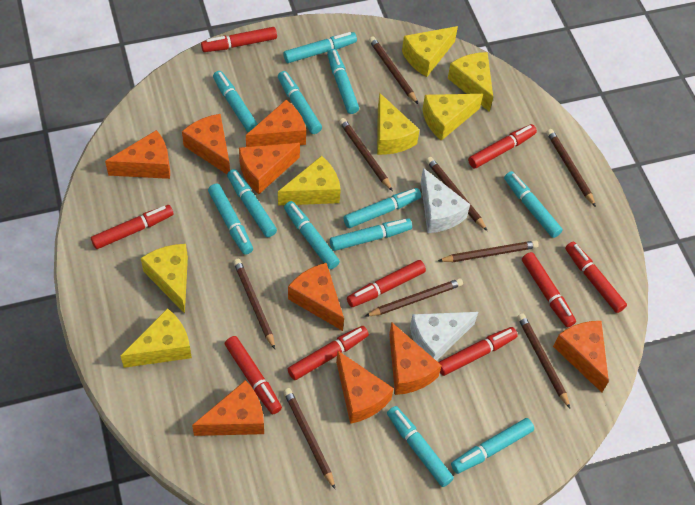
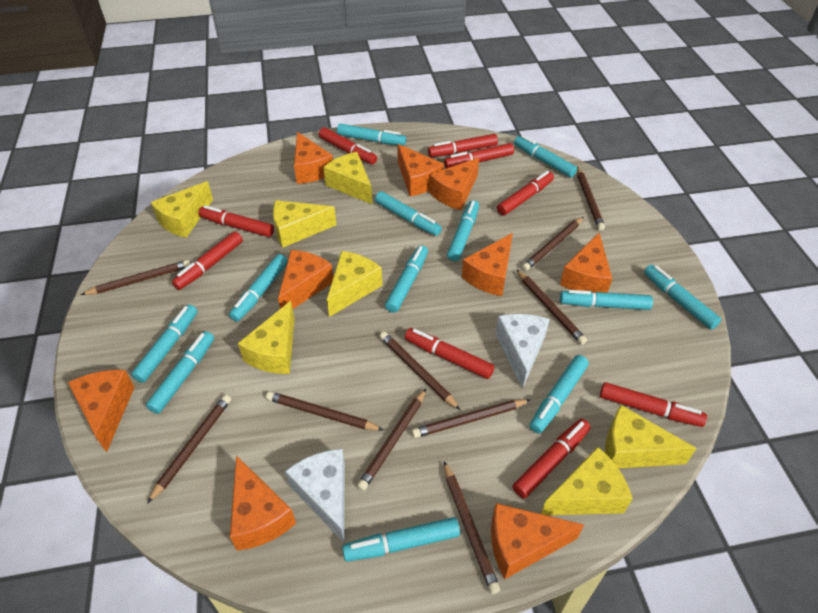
brown pencil: 9 -> 10

